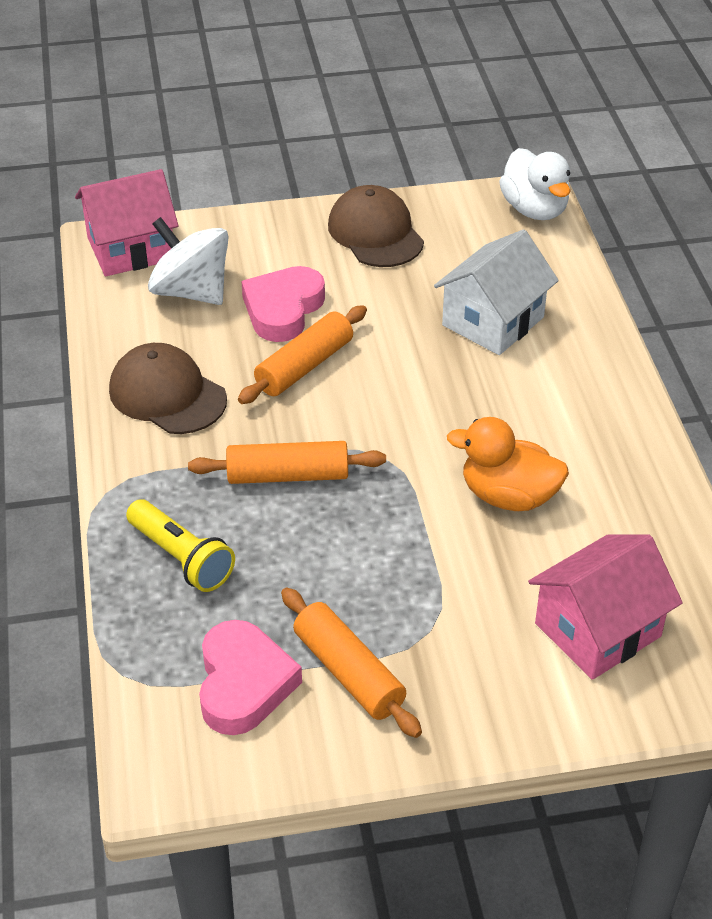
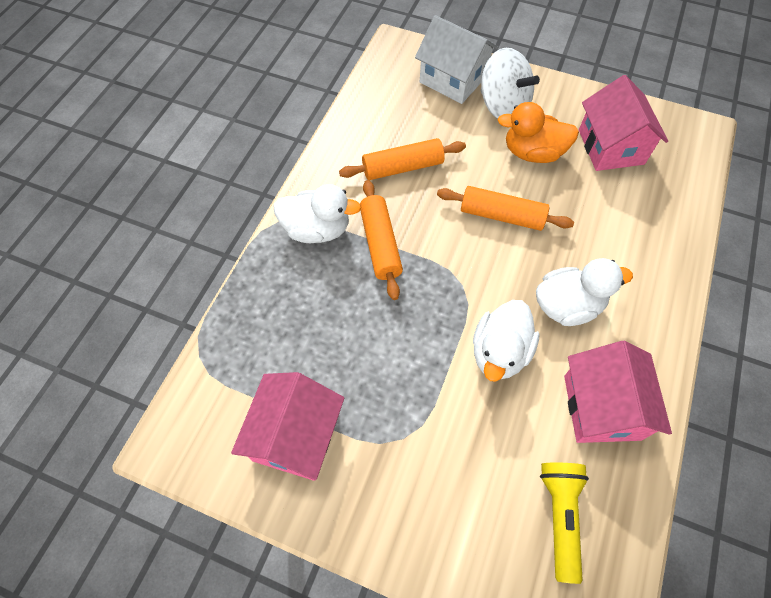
brown cap: 2 -> 0
pink heart: 2 -> 0
pink house: 2 -> 3
white duck: 1 -> 3

